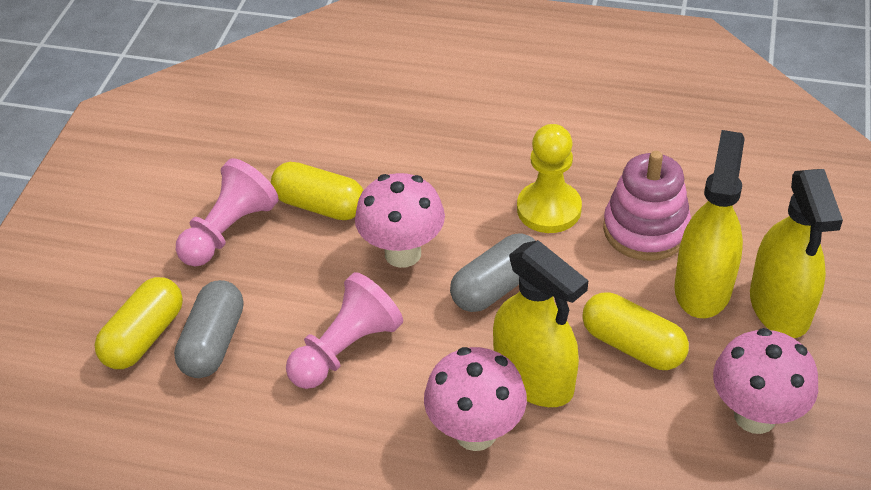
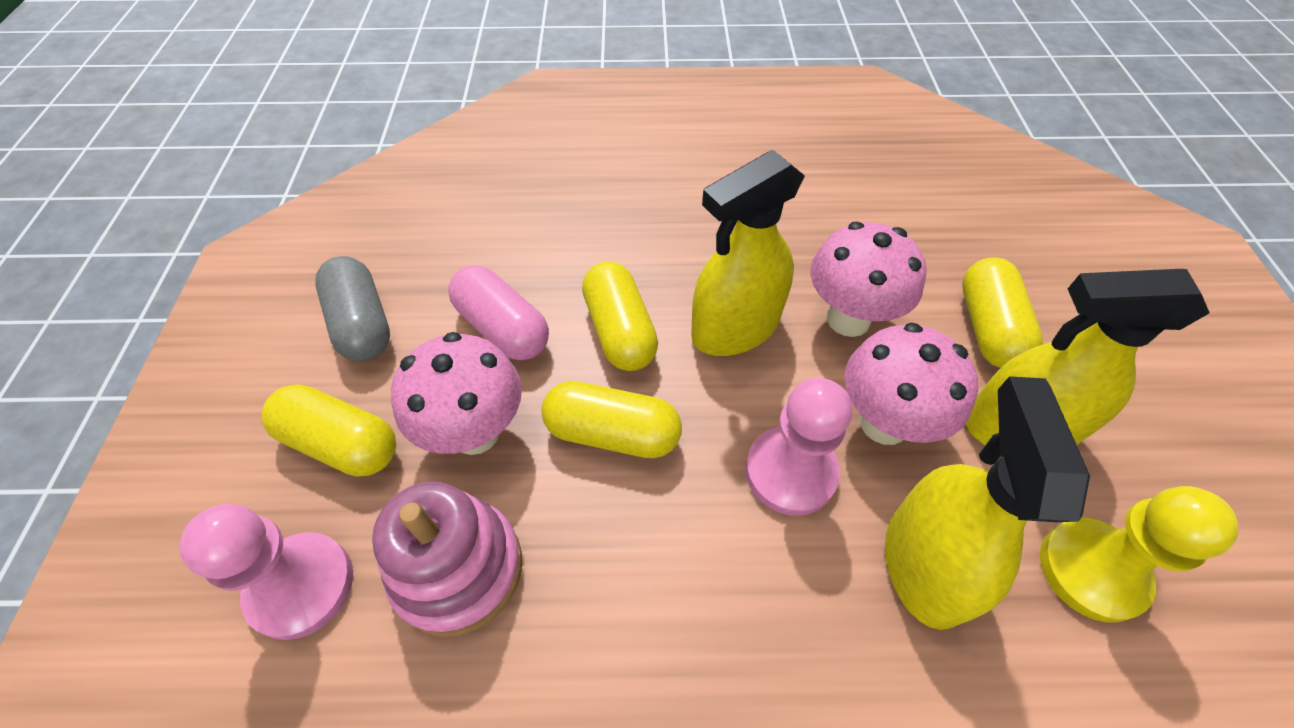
grey capsule: 2 -> 1
pink capsule: 0 -> 1
yellow capsule: 3 -> 4

